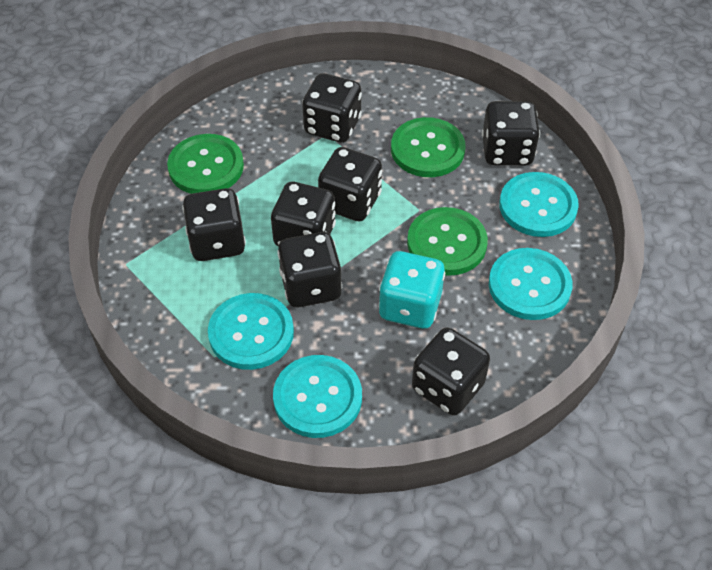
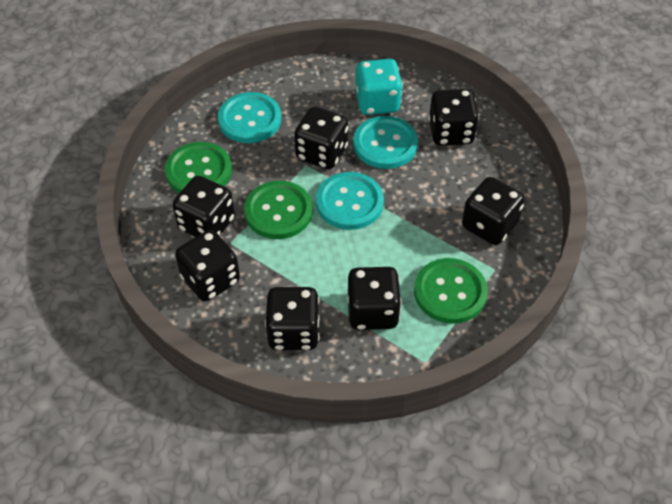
turquoise button: 4 -> 3

